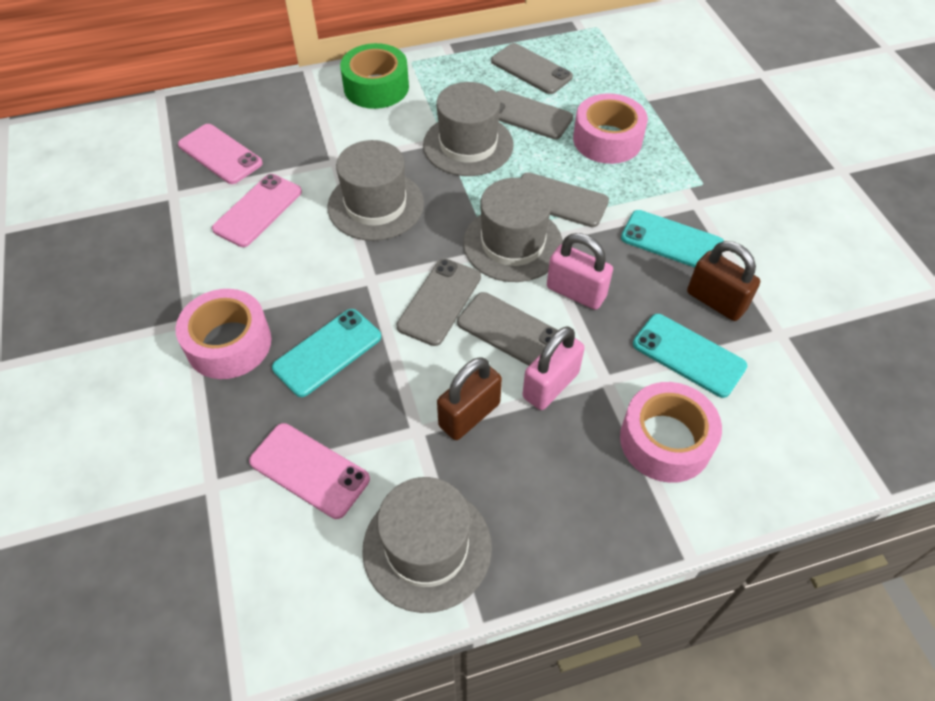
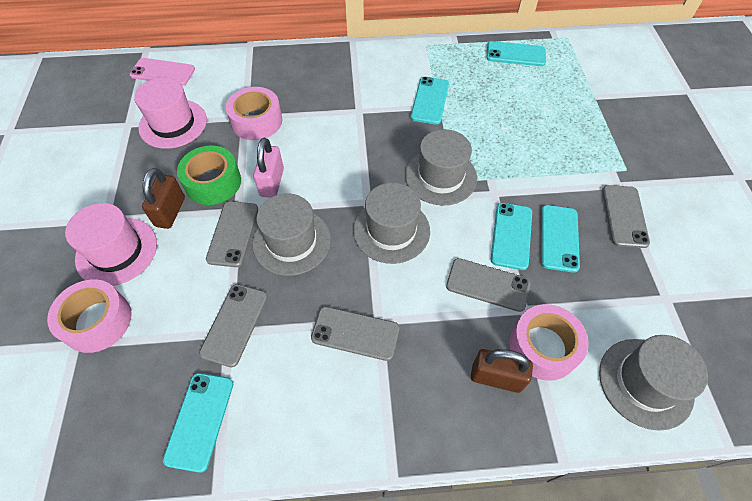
pink hat: 0 -> 2
pink padlock: 2 -> 1
pink phone: 3 -> 1
turquoise phone: 3 -> 5

